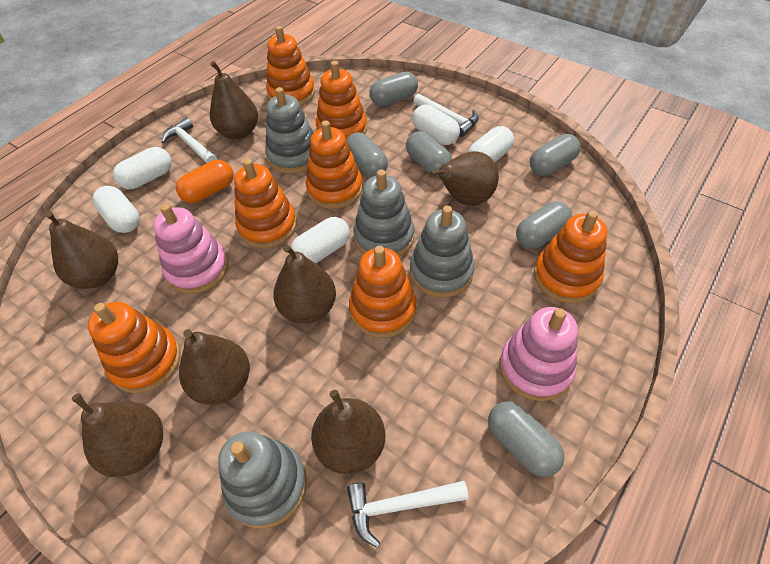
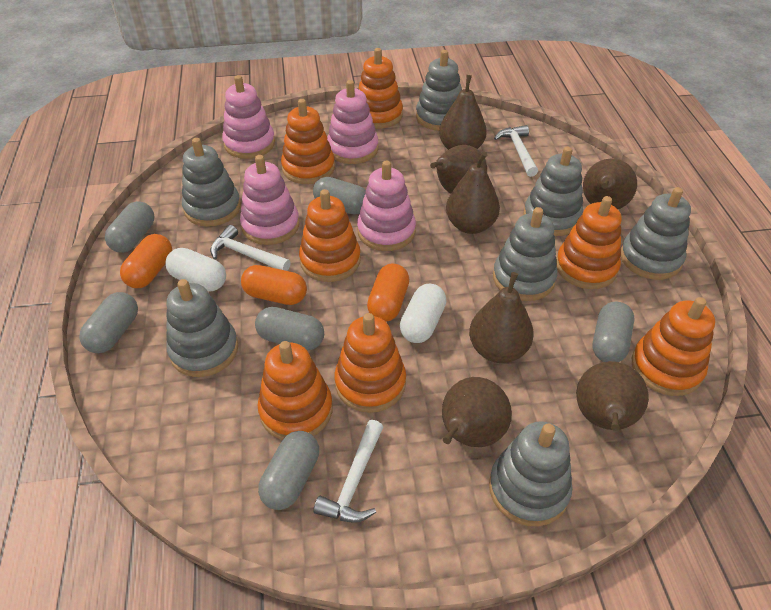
grey stacking toy: 4 -> 7
orange capsule: 1 -> 3
pink stacking toy: 2 -> 4
white capsule: 5 -> 2

